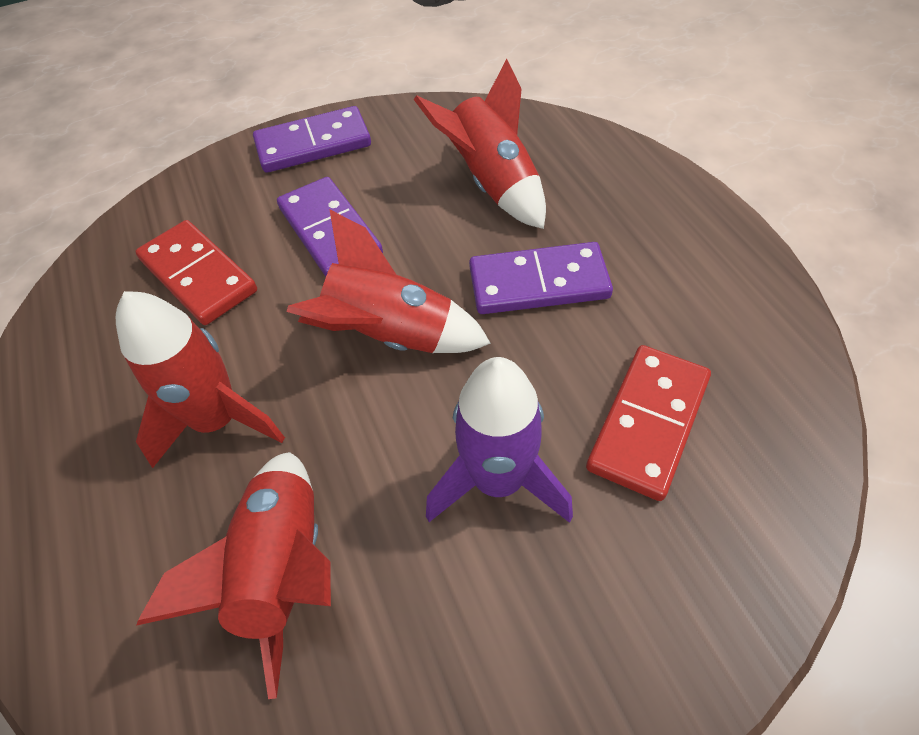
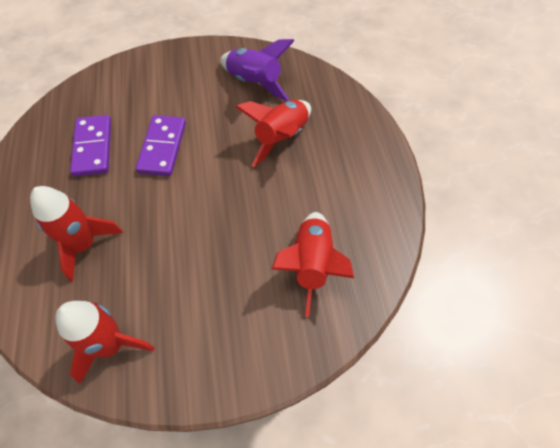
purple domino: 3 -> 2
red domino: 2 -> 0

